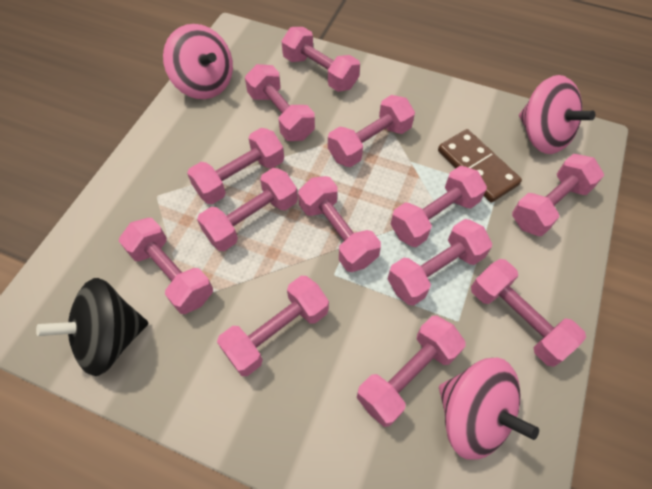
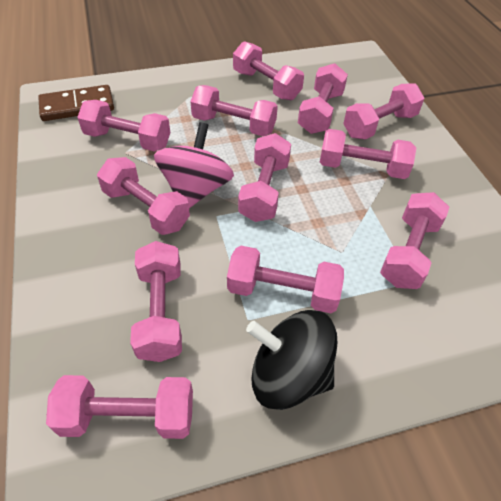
pink dumbbell: 13 -> 12
pink spinning top: 3 -> 1

